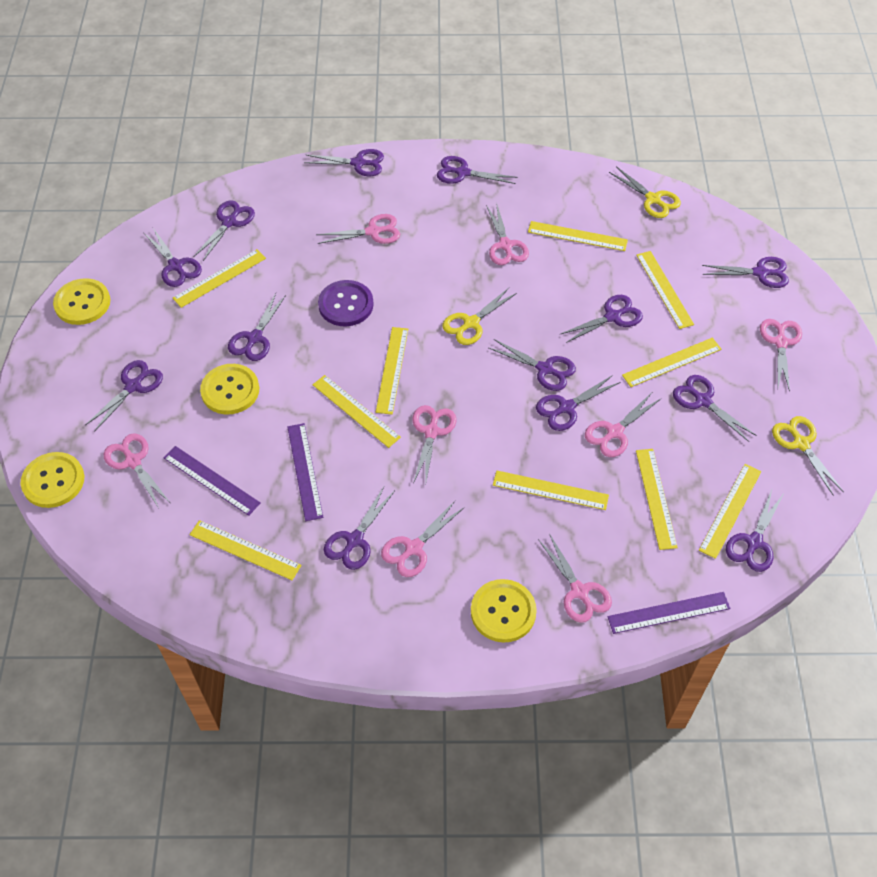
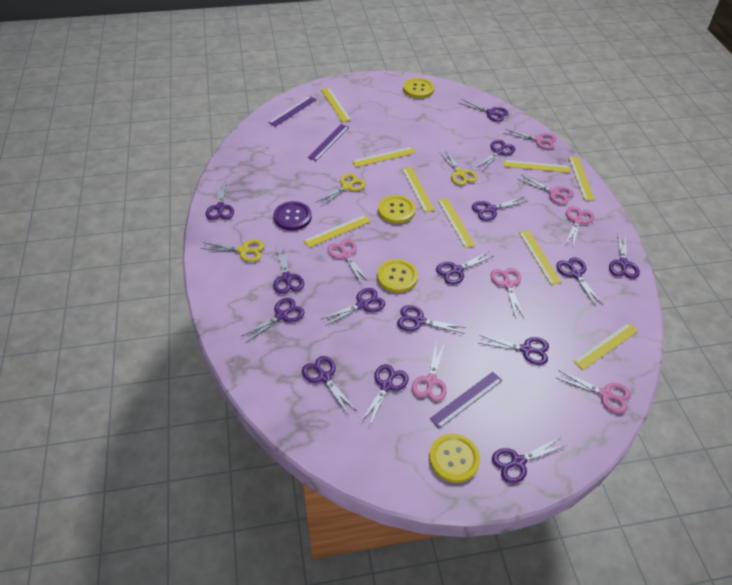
pink scissors: 8 -> 7
purple scissors: 13 -> 15
yellow ruler: 10 -> 9

